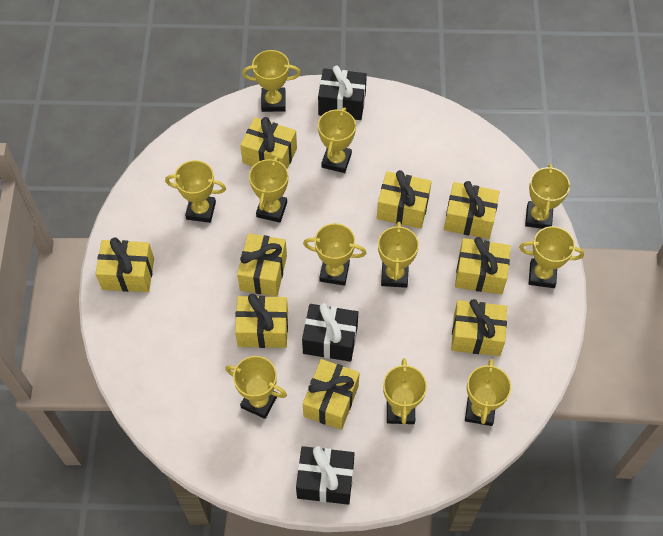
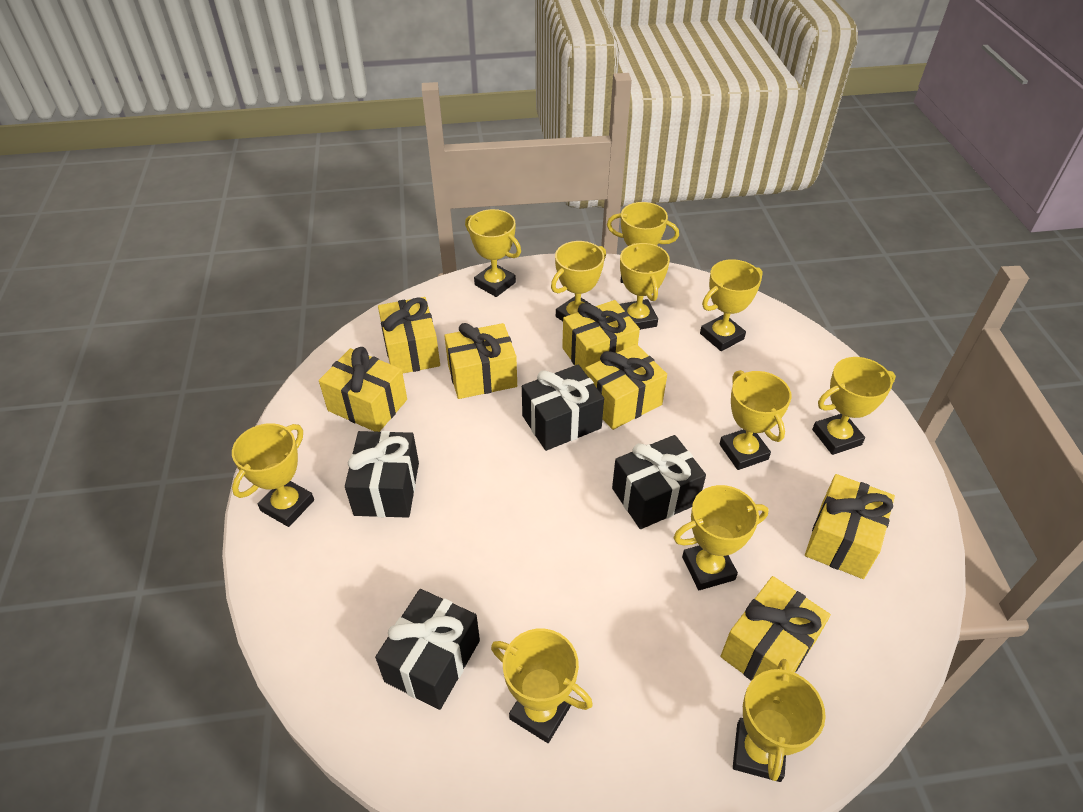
black gift: 3 -> 4
yellow gift: 9 -> 7

